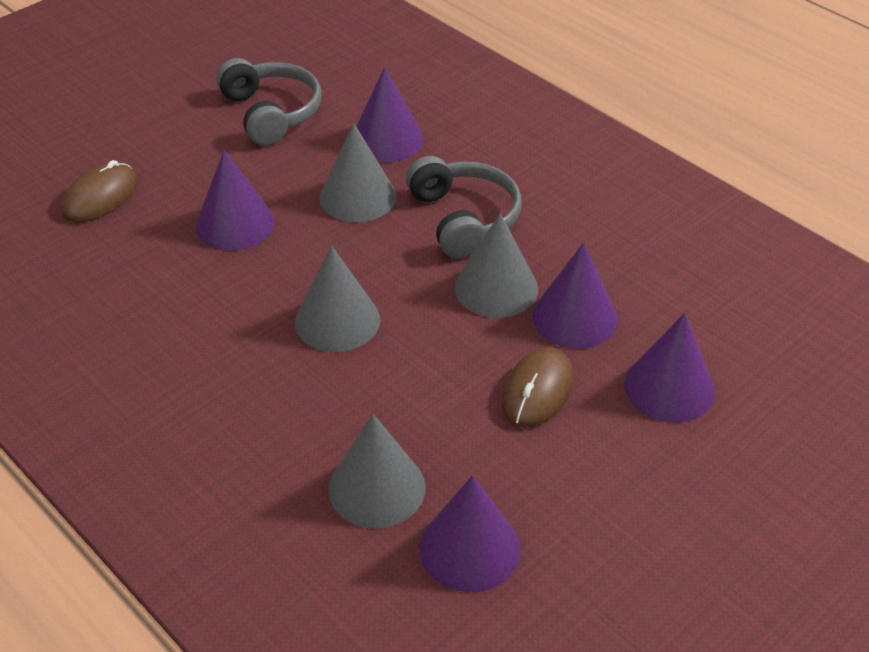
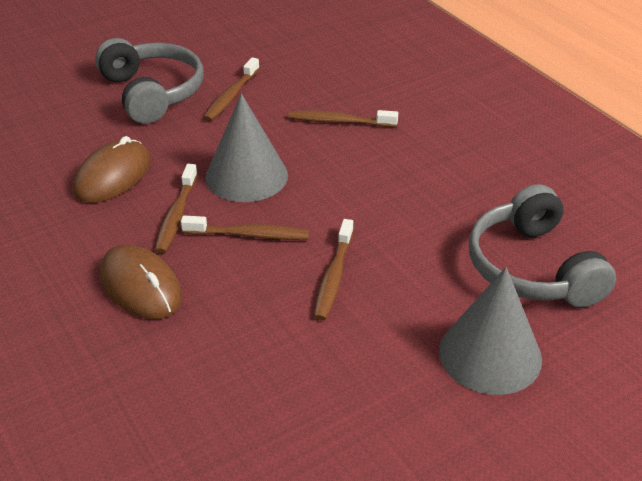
brown toothbrush: 0 -> 5
grey cone: 4 -> 2
purple cone: 5 -> 0

